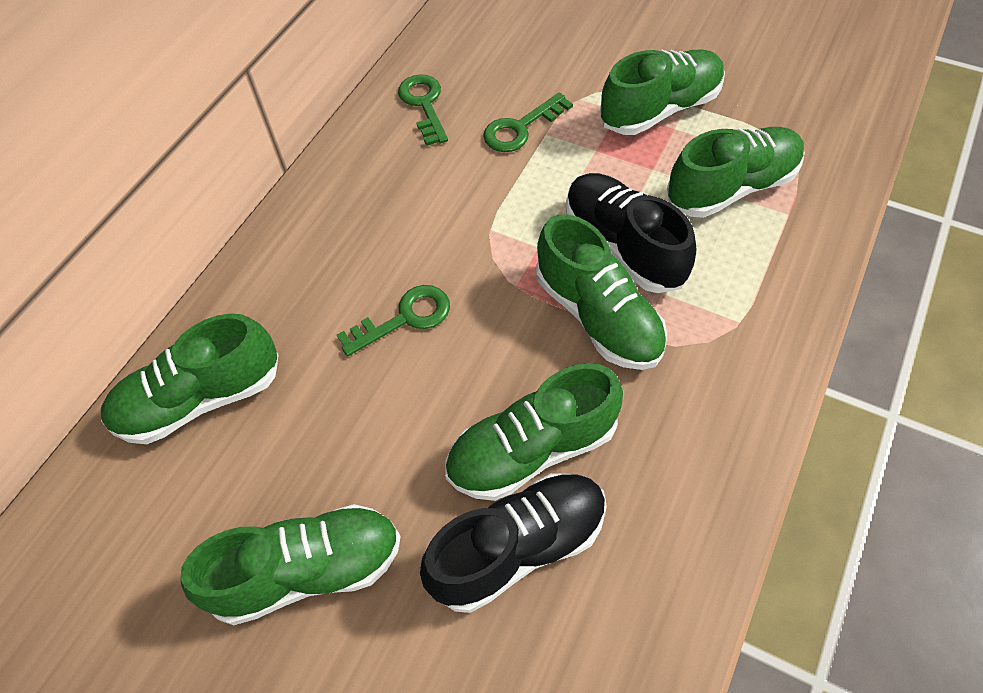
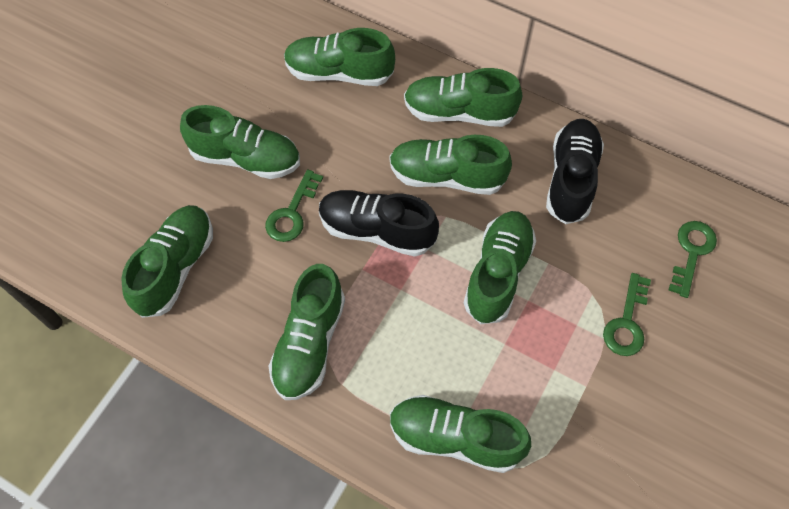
green shoe: 6 -> 8

